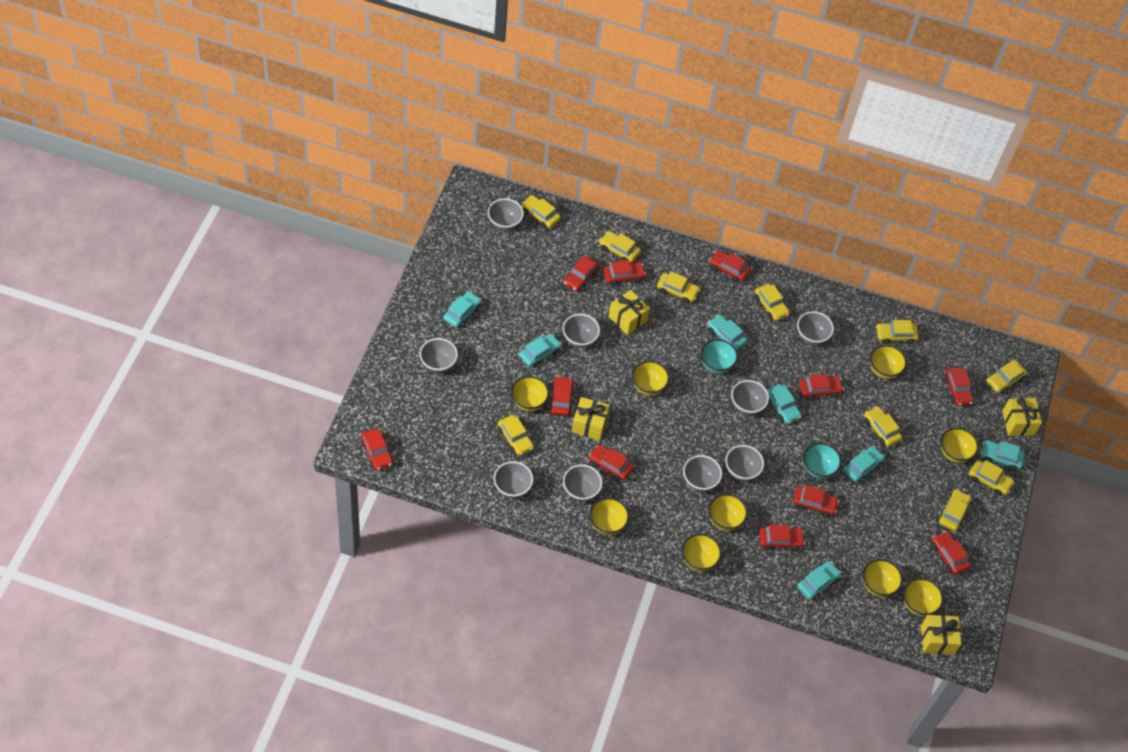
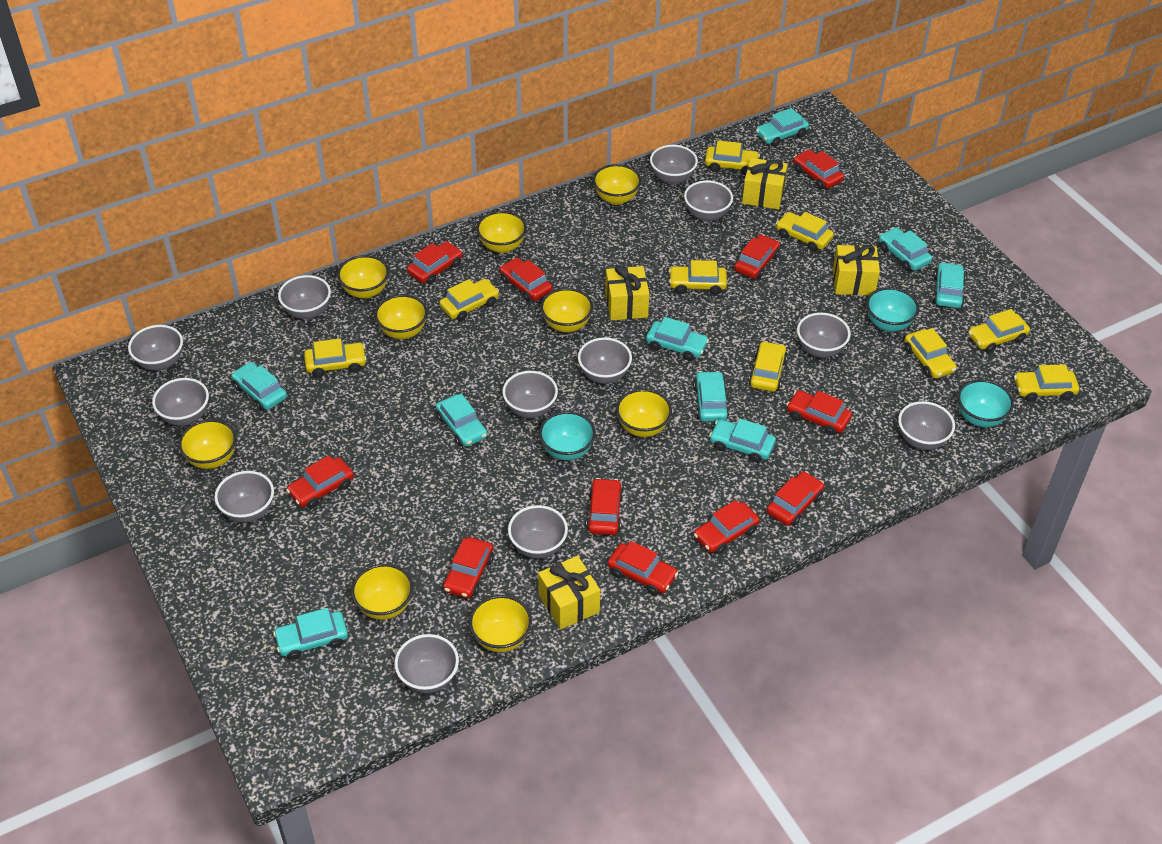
grey bowl: 9 -> 12
turquoise bowl: 2 -> 3
turquoise car: 7 -> 9
yellow car: 10 -> 9

